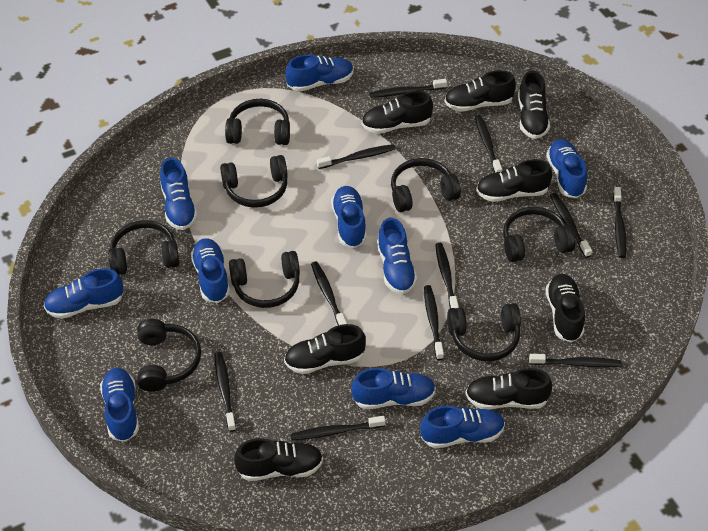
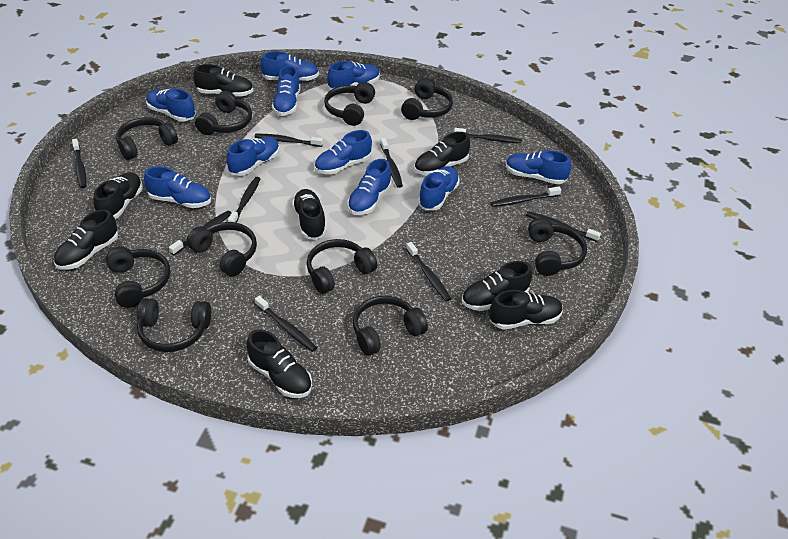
black headphones: 8 -> 10
black toothbrush: 11 -> 10

